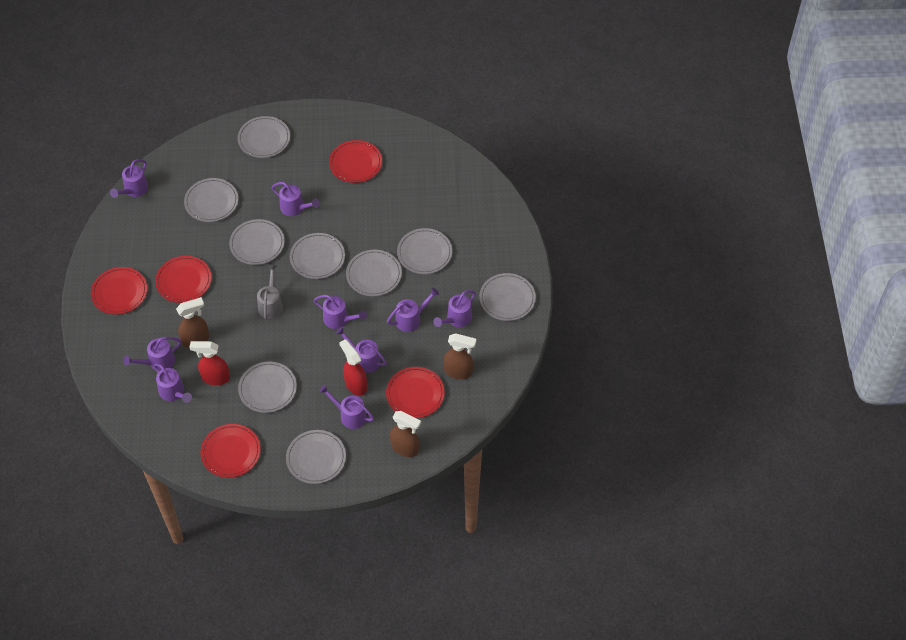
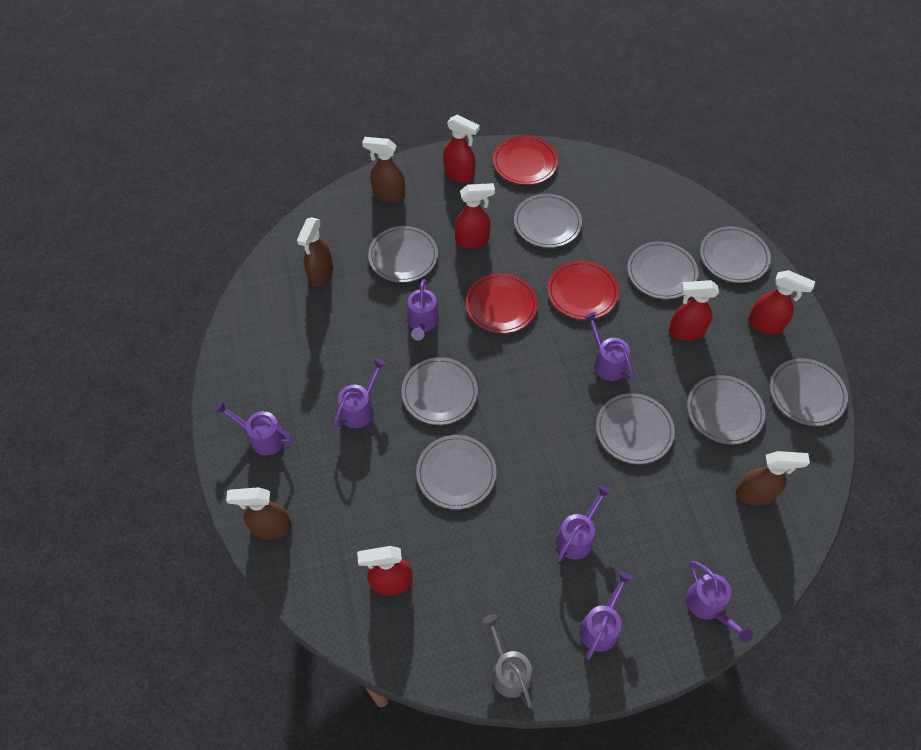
brown spray bottle: 3 -> 4
purple watering can: 9 -> 7
red plate: 5 -> 3
red spray bottle: 2 -> 5

